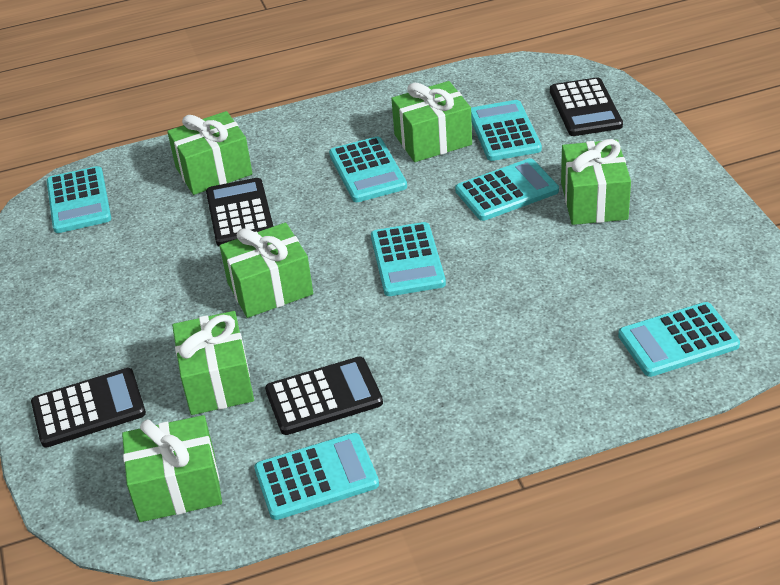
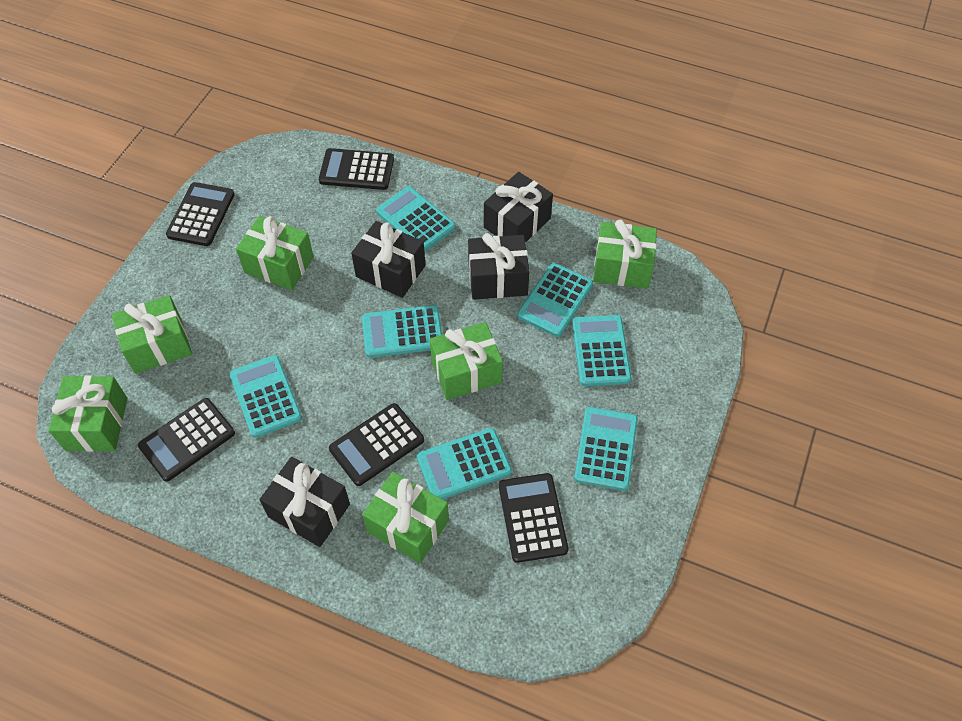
black calculator: 4 -> 5
black gift: 0 -> 4

